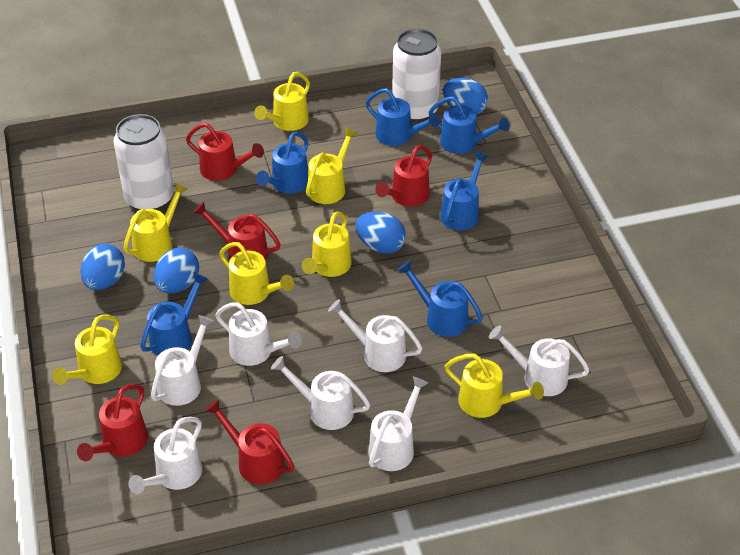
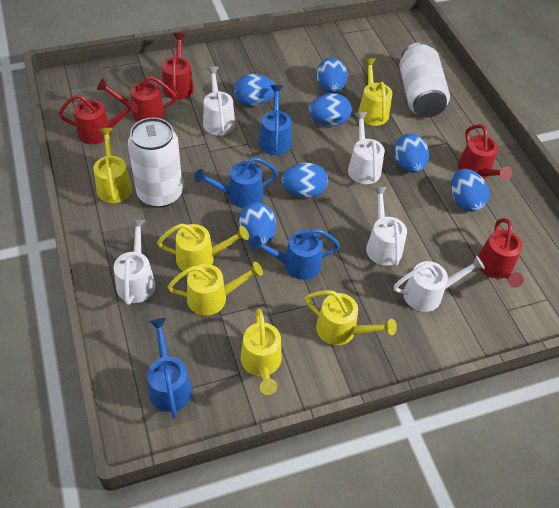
blue egg: 4 -> 7
blue watering can: 6 -> 4
white watering can: 7 -> 5
yellow watering can: 7 -> 6

